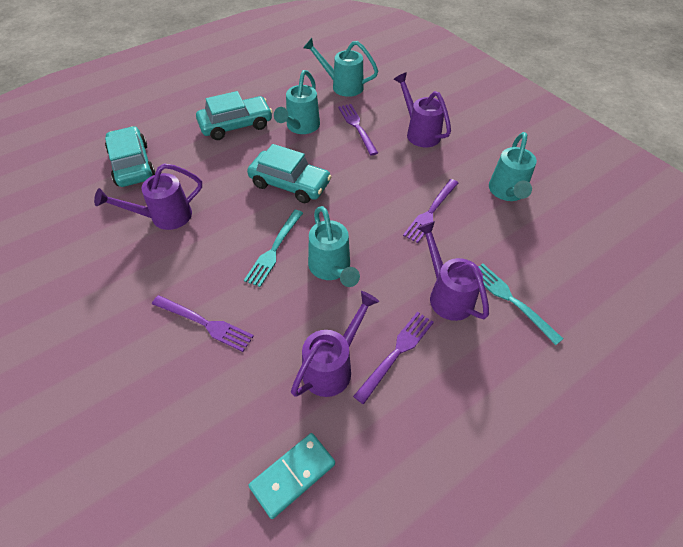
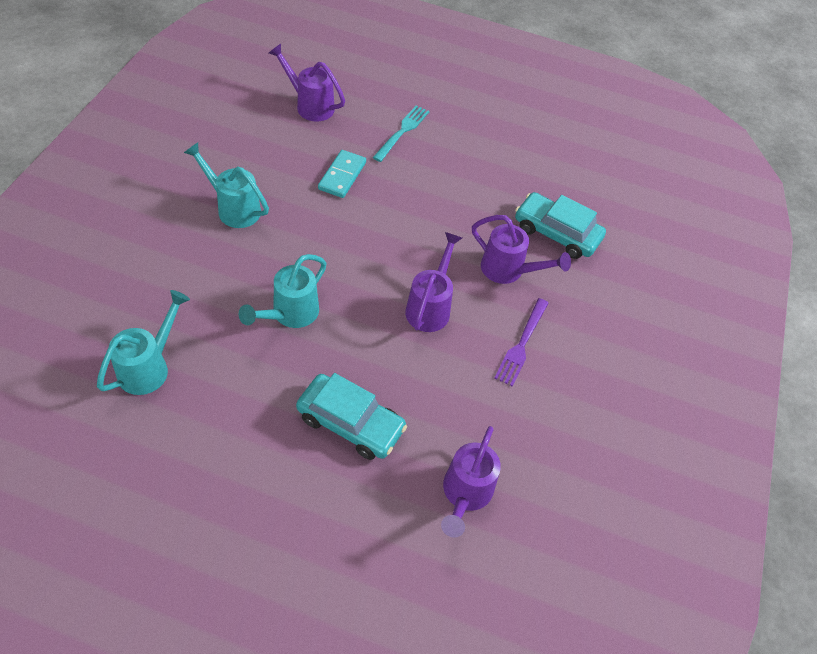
purple fork: 4 -> 1
turquoise car: 3 -> 2
turquoise fork: 2 -> 1
turquoise watering can: 4 -> 3

